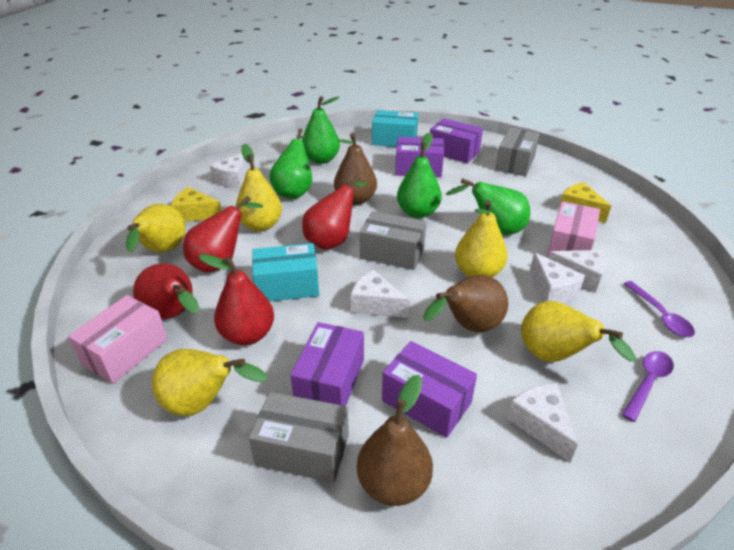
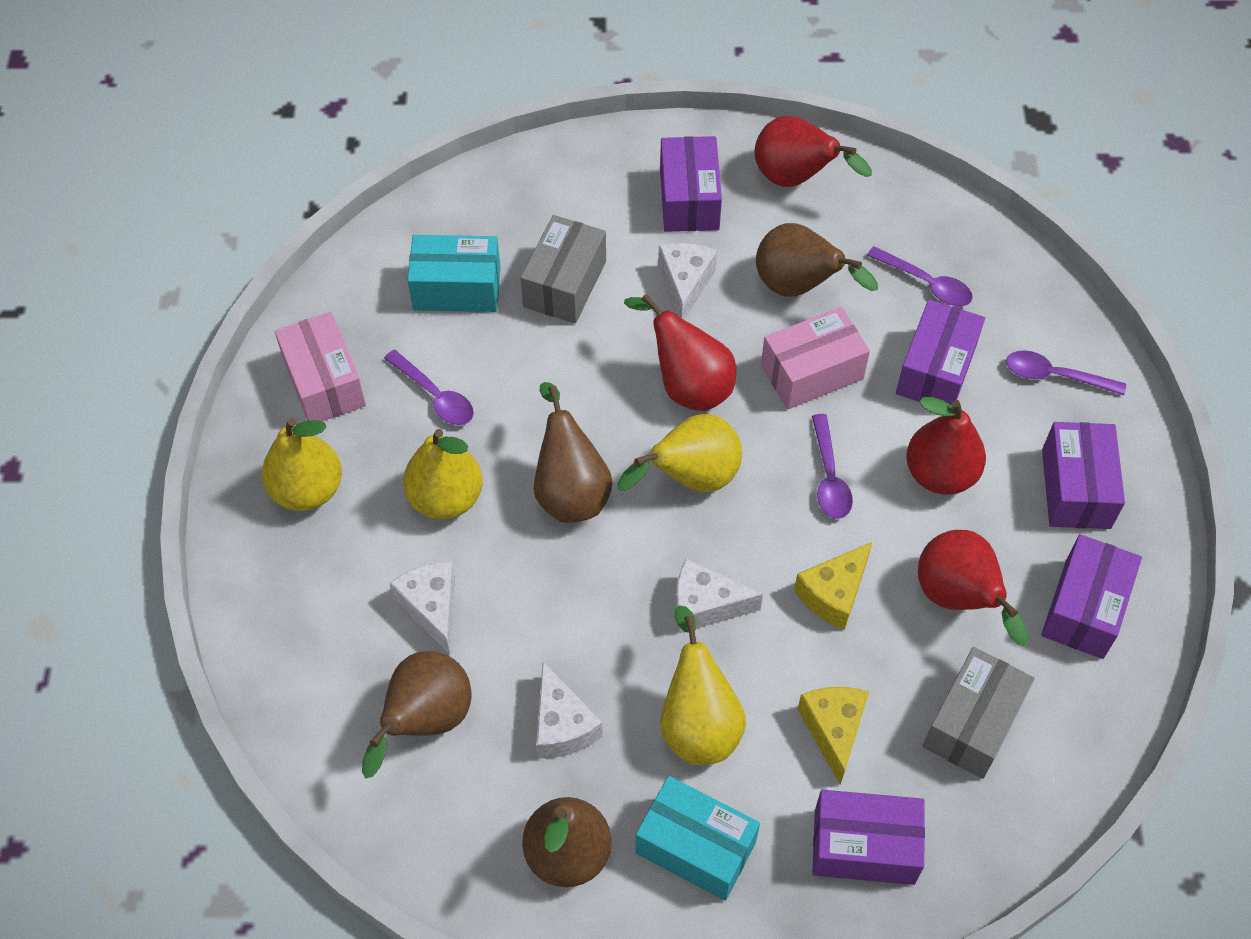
brown pear: 3 -> 4
green pear: 4 -> 0
grey box: 3 -> 2
purple box: 4 -> 5
purple spoon: 2 -> 4
white cheese: 5 -> 4
yellow pear: 5 -> 4

